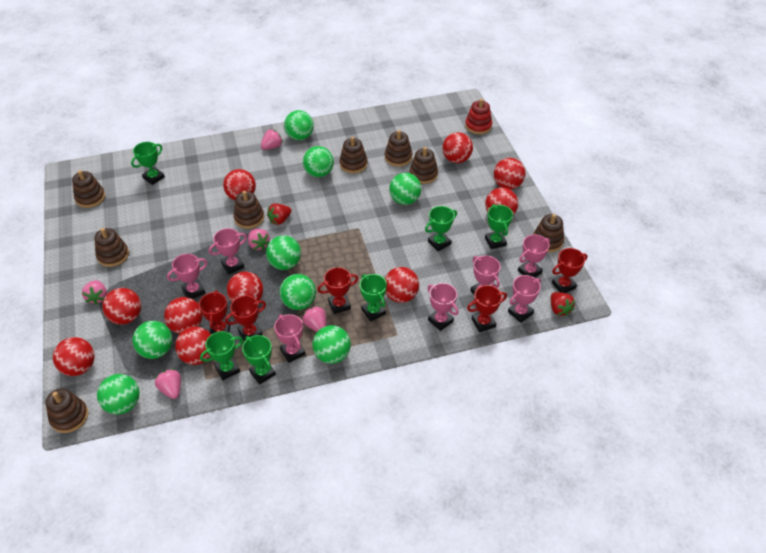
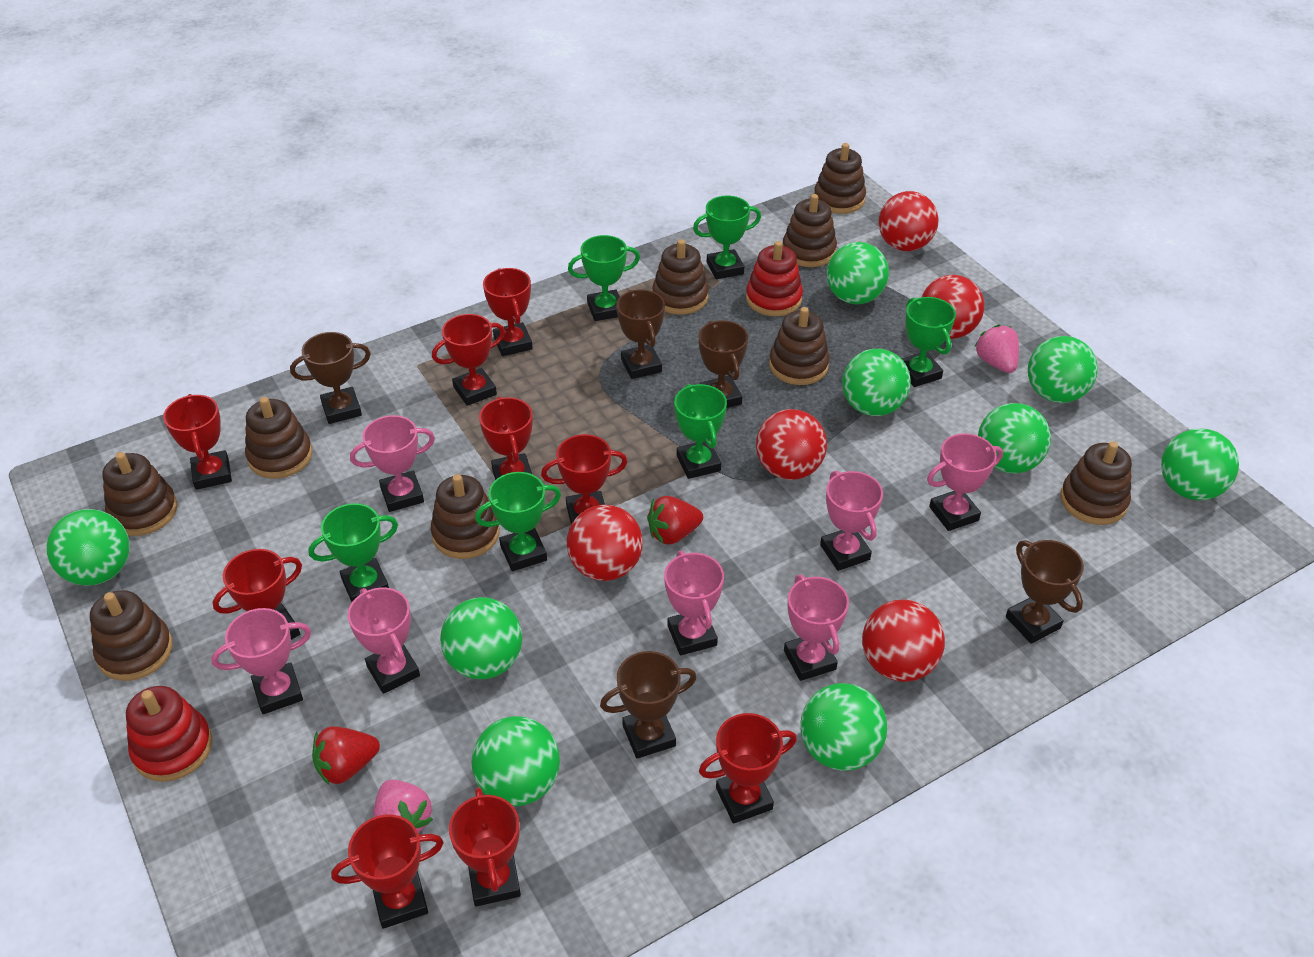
brown stacking toy: 8 -> 9
brown trophy: 0 -> 5
green ball: 8 -> 9
pink strawberry: 5 -> 2
red ball: 10 -> 5
red stacking toy: 1 -> 2
red trophy: 5 -> 9

